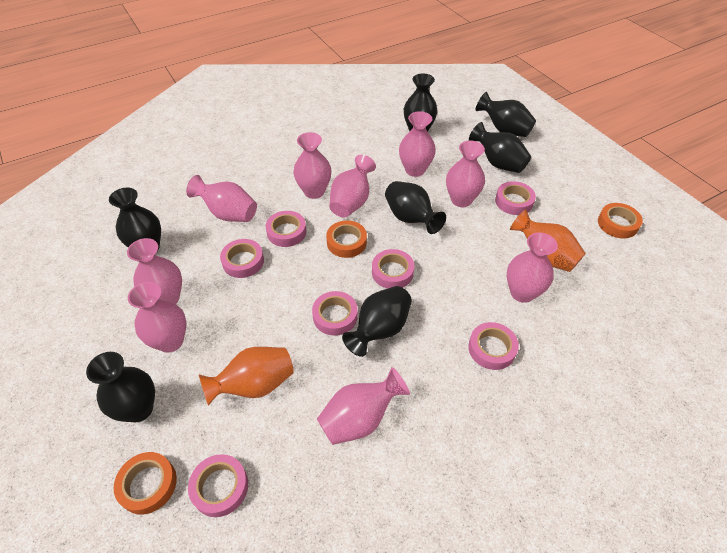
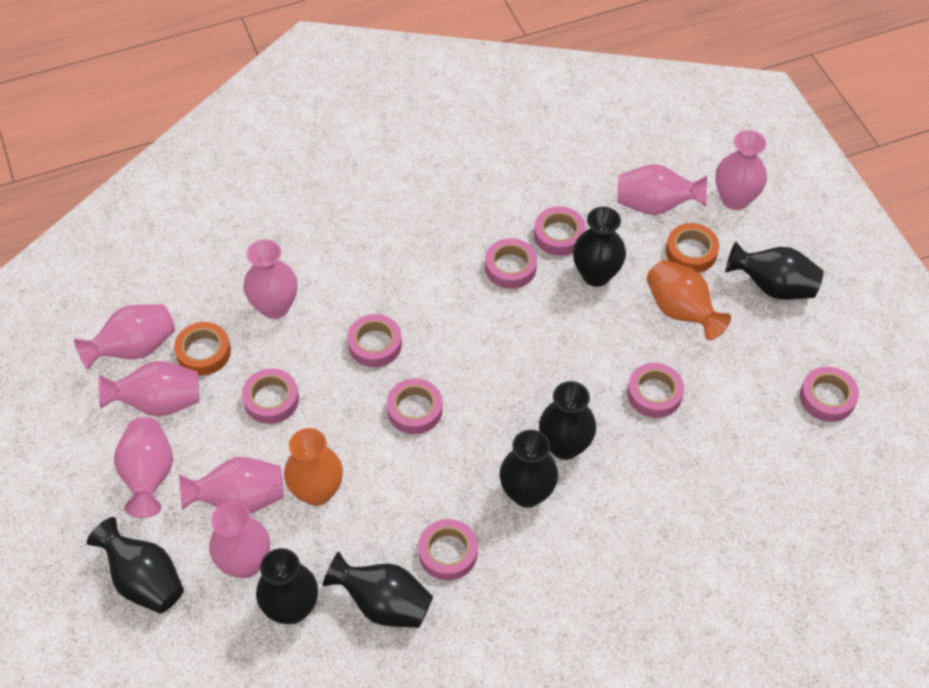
orange tape: 3 -> 2
pink tape: 7 -> 8
pink vase: 9 -> 8

